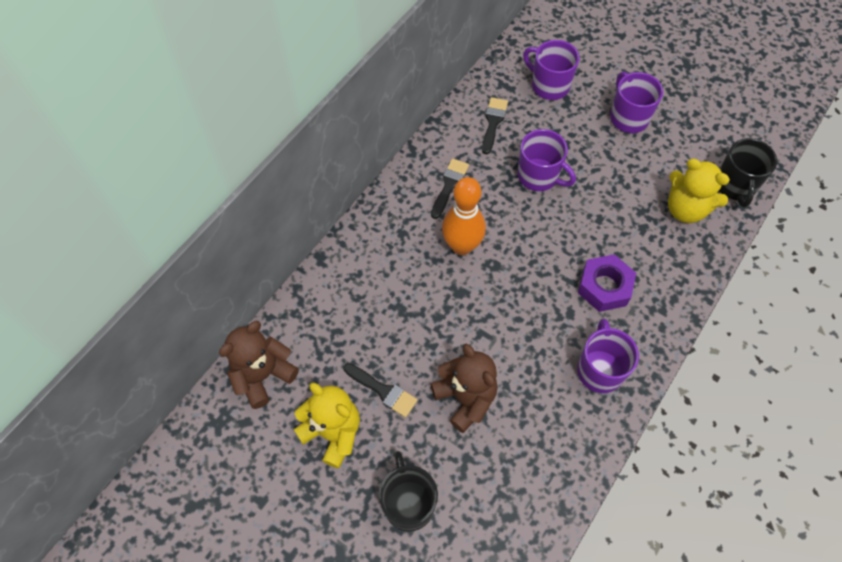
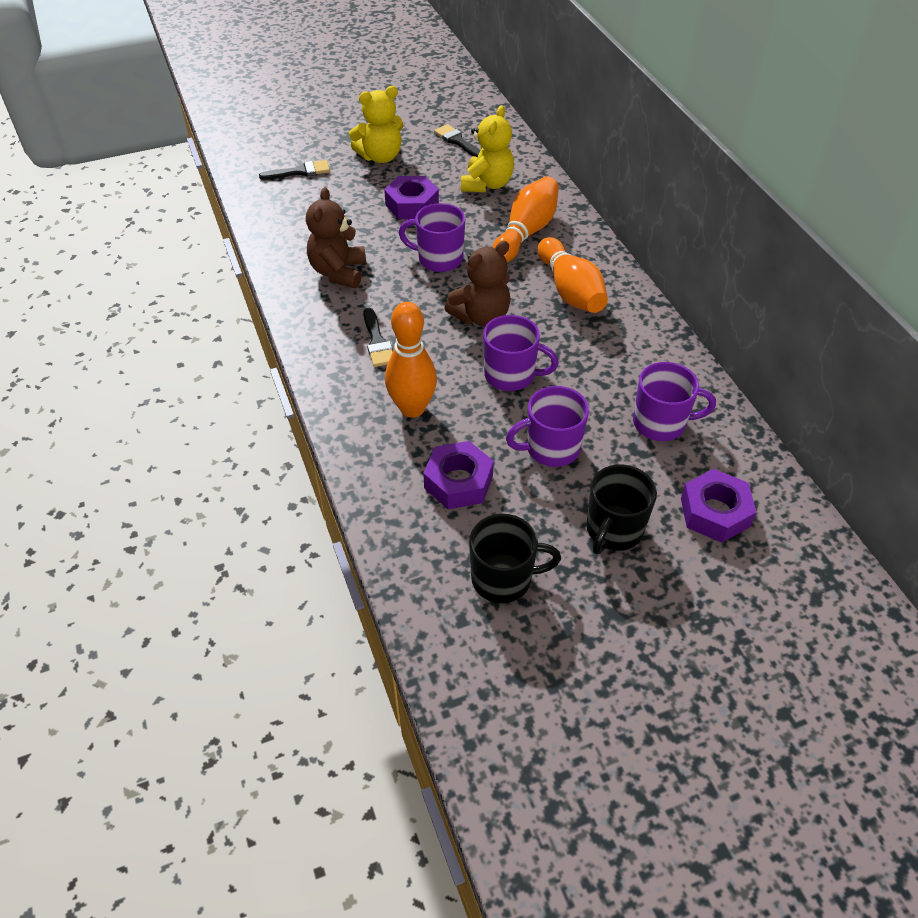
orange bowling pin: 1 -> 3
purple nut: 1 -> 3

